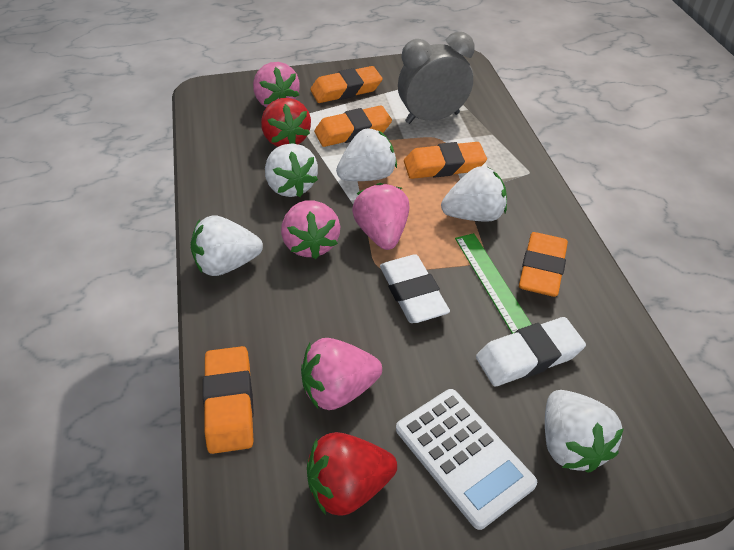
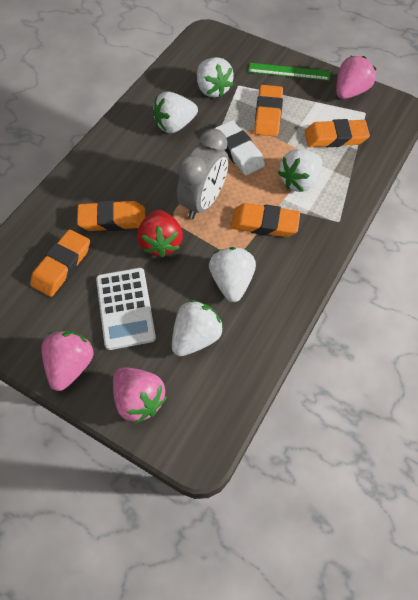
pink strawberry: 4 -> 3
red strawberry: 2 -> 1
white eraser: 2 -> 1

